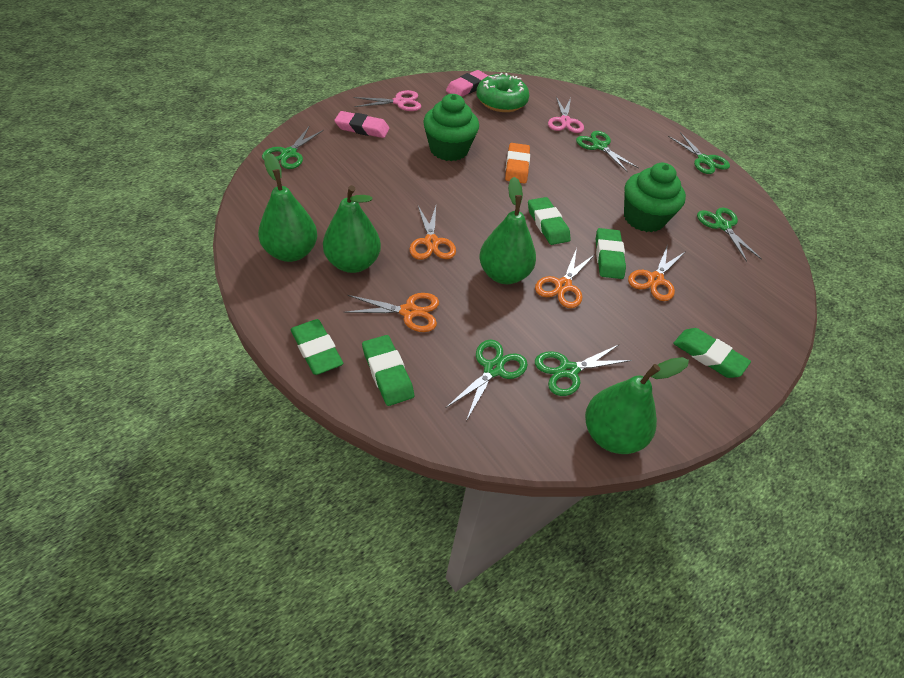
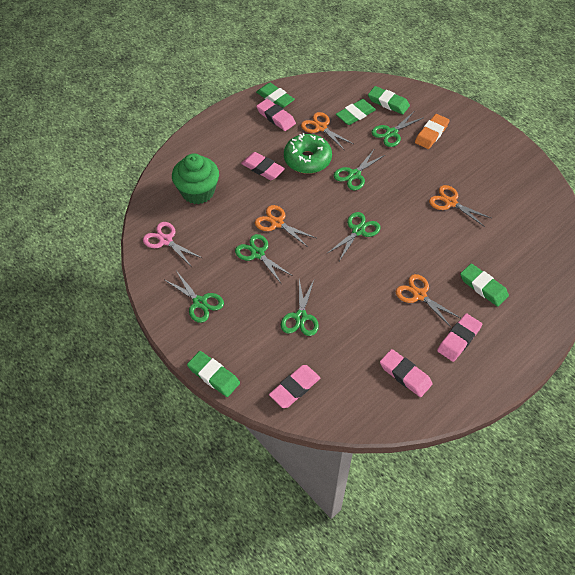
green cupcake: 2 -> 1
green pear: 4 -> 0
pink eraser: 2 -> 5
pink scissors: 2 -> 1

